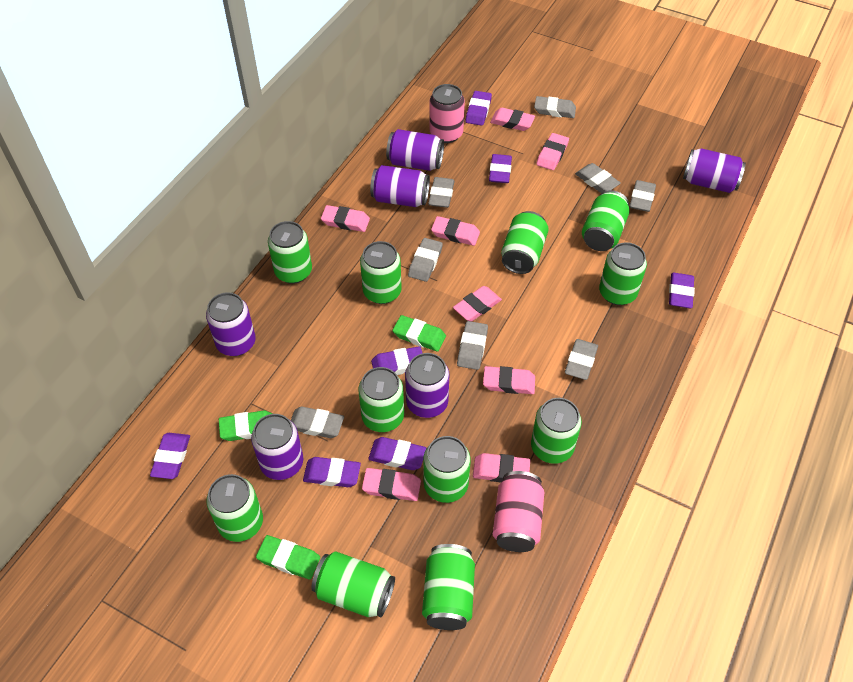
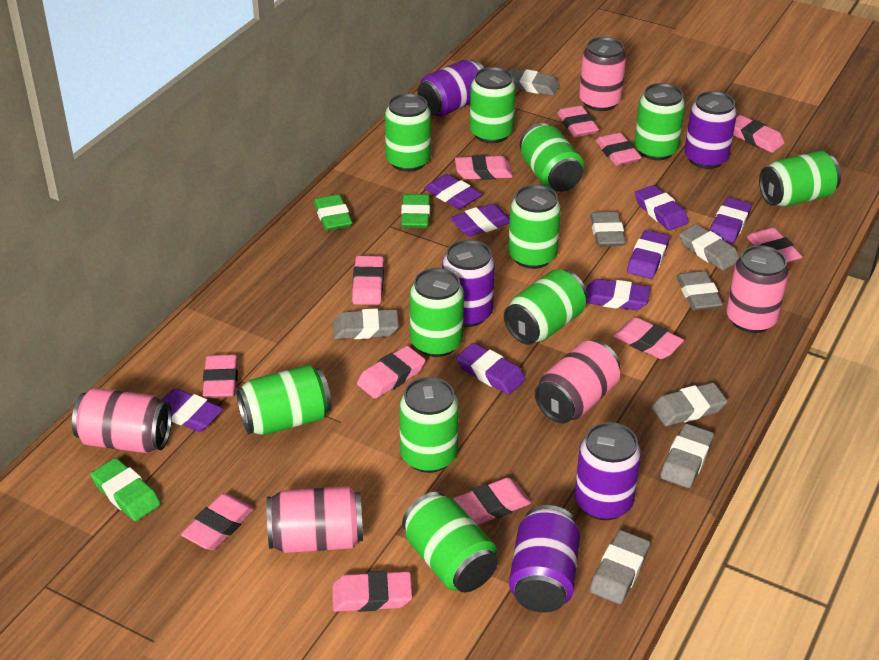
pink can: 2 -> 5
pink eraser: 8 -> 12
purple can: 6 -> 5
purple eraser: 7 -> 8

